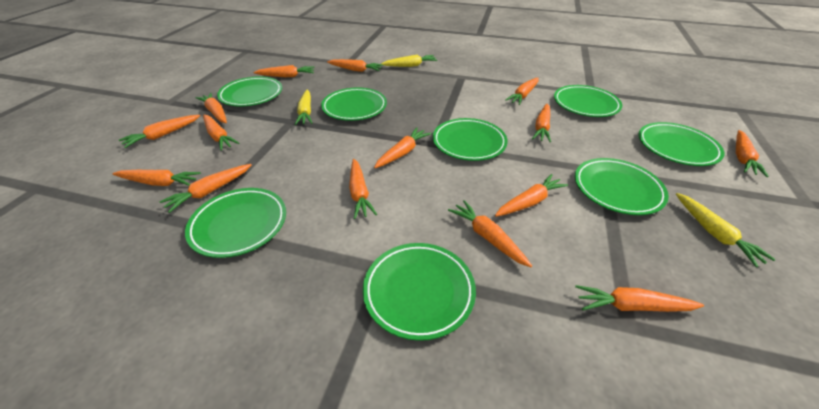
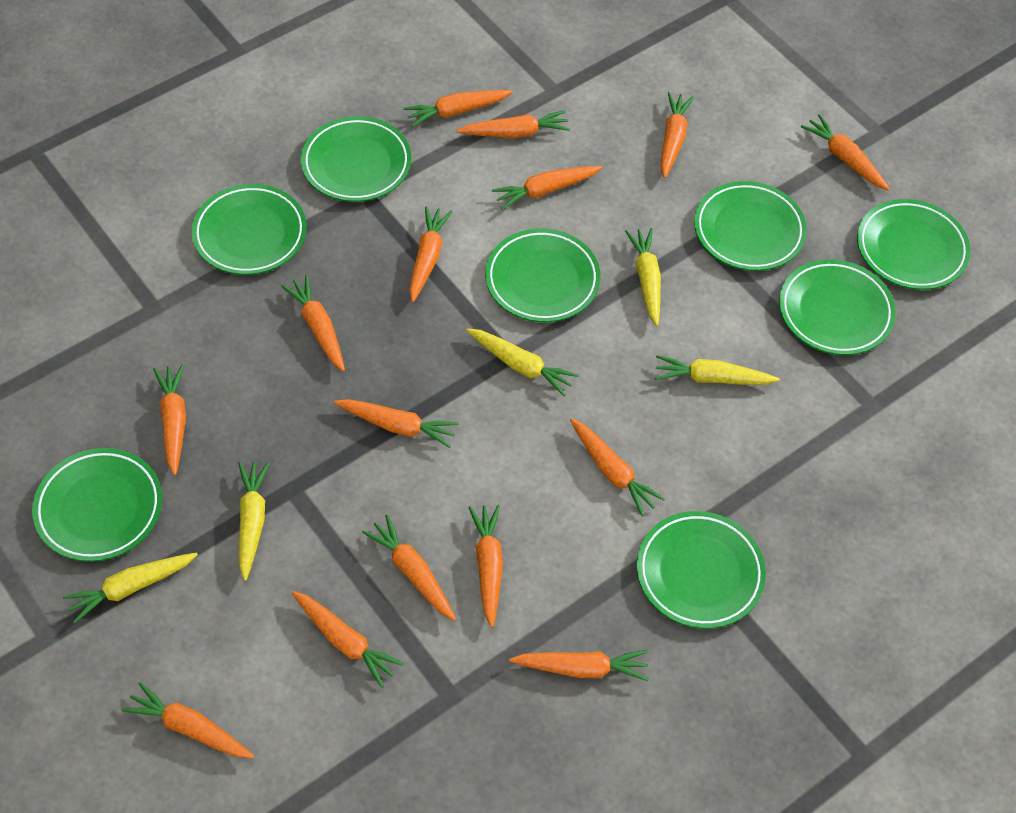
yellow carrot: 3 -> 5

